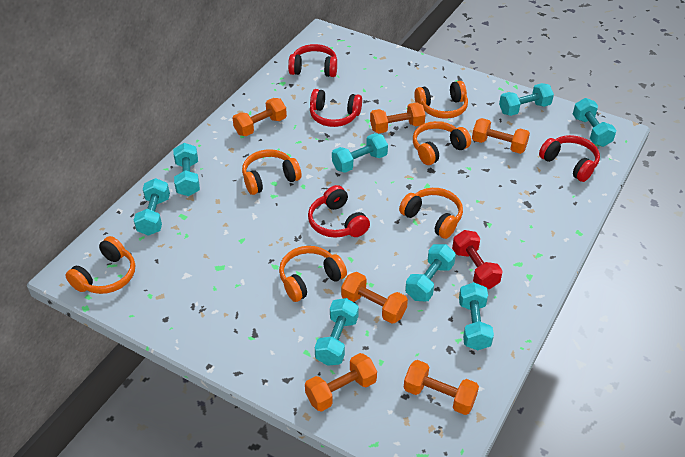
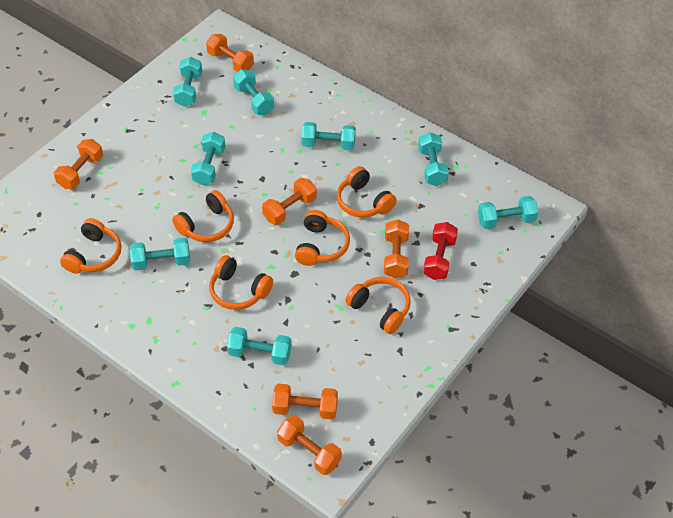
red headphones: 4 -> 0

